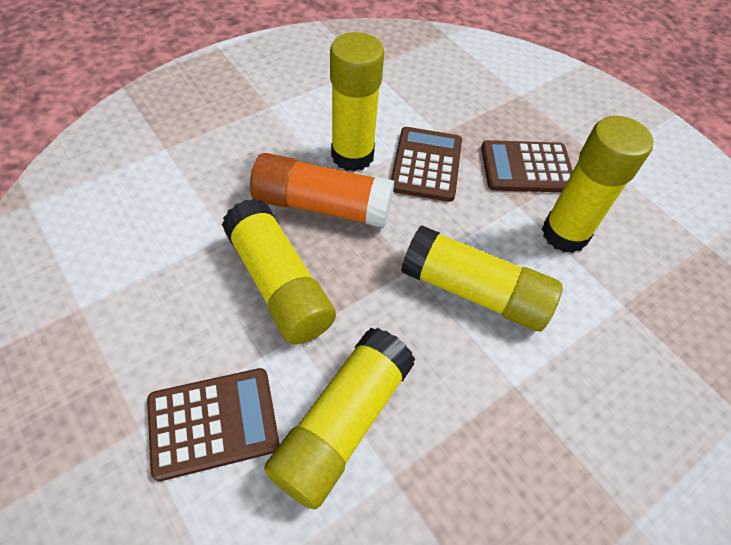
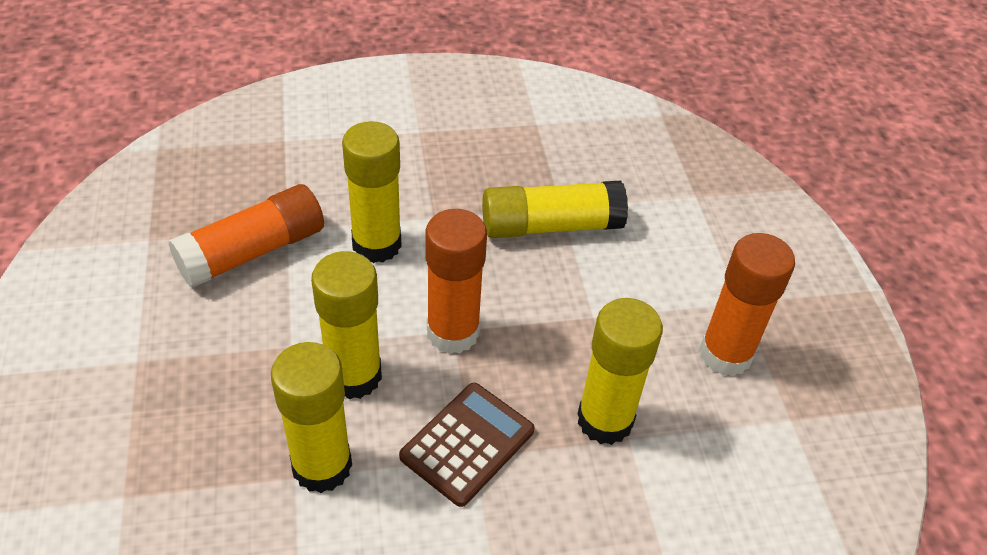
brown calculator: 3 -> 1
orange glue stick: 1 -> 3

